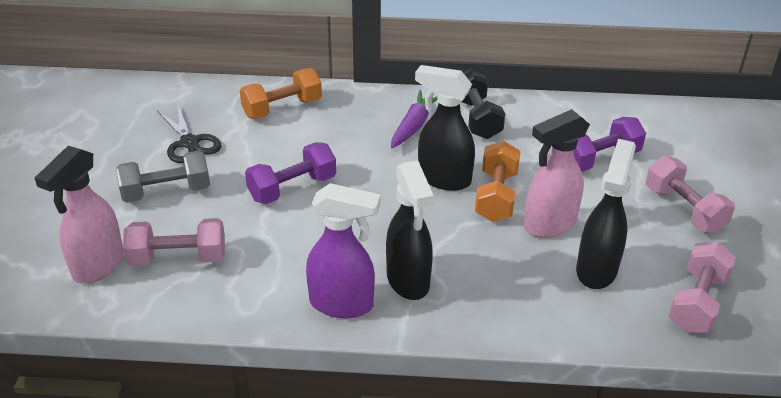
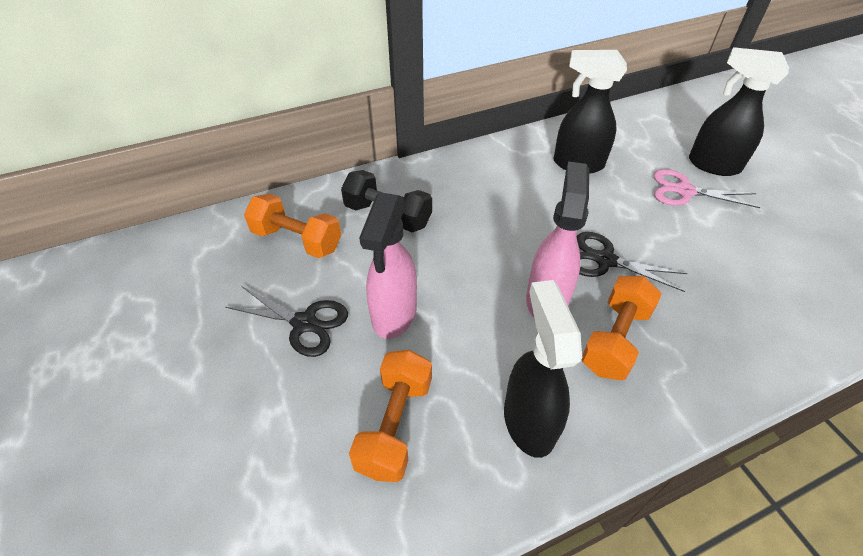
black scissors: 1 -> 2
grey dumbbell: 1 -> 0
orange dumbbell: 2 -> 3
pink dumbbell: 3 -> 0
pink scissors: 0 -> 1
purple carrot: 1 -> 0
purple dumbbell: 2 -> 0
purple spray bottle: 1 -> 0

